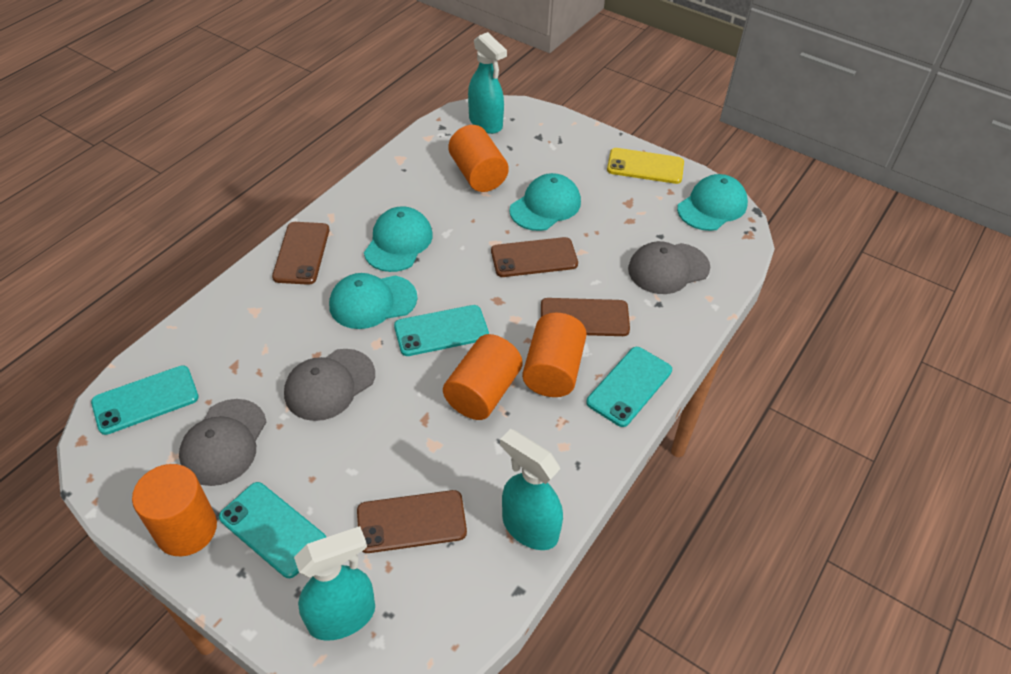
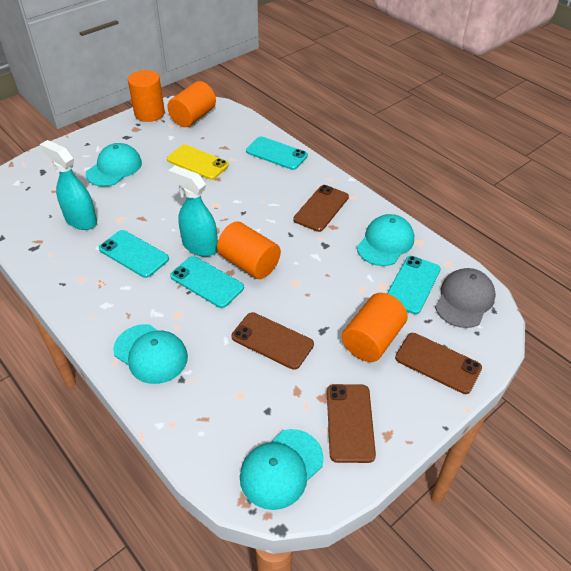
grey cap: 3 -> 1
turquoise spray bottle: 3 -> 2

